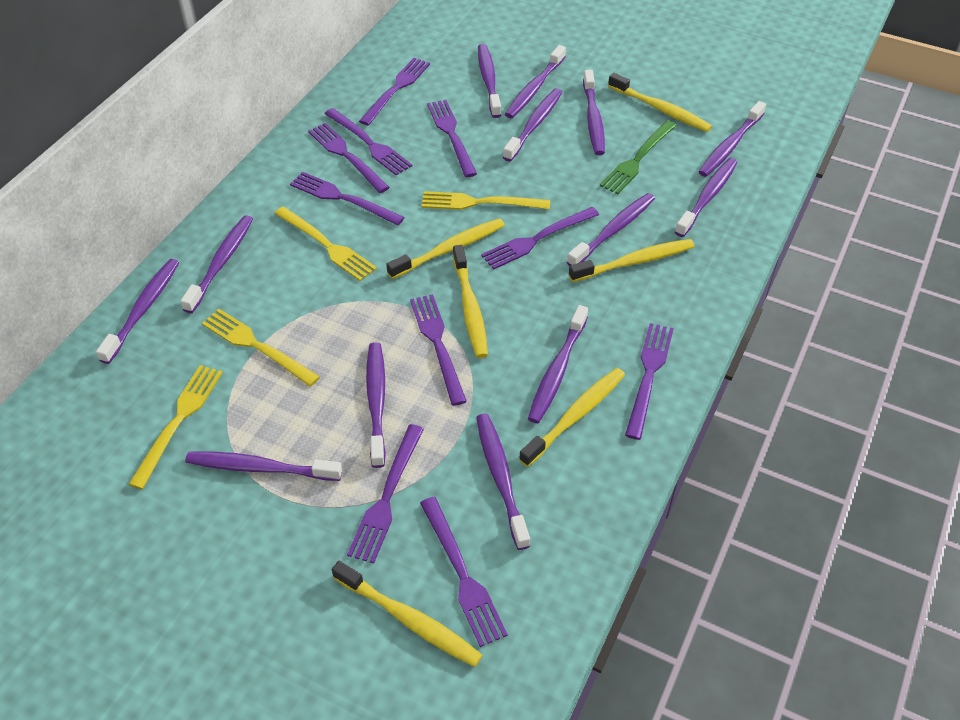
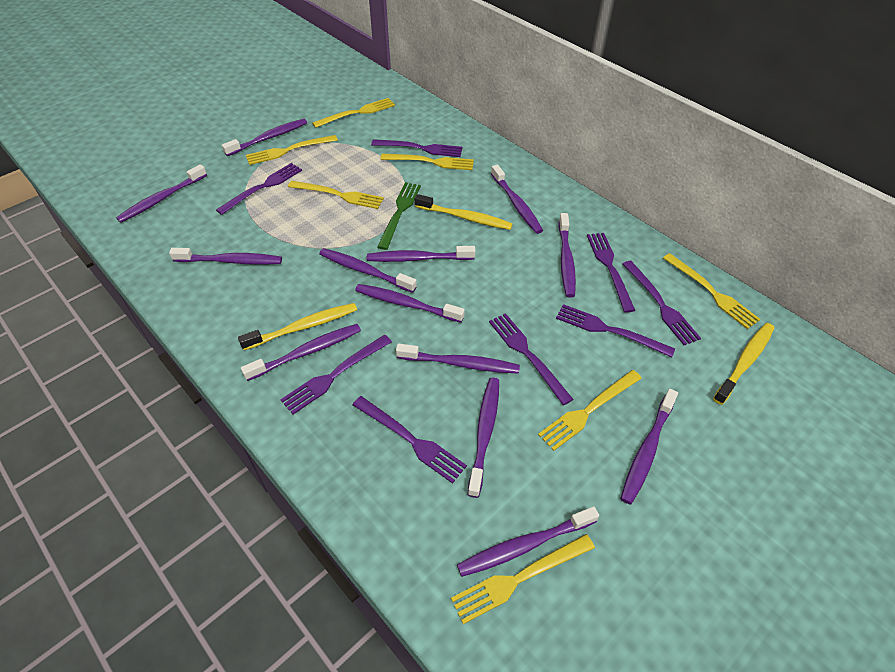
purple fork: 10 -> 8
yellow fork: 4 -> 7
yellow toothbrush: 6 -> 3

